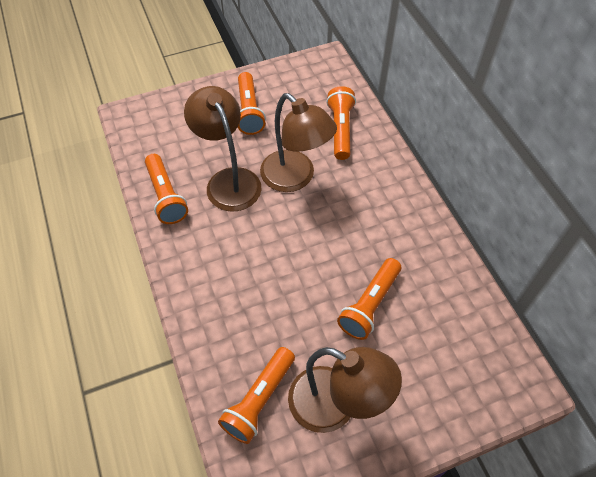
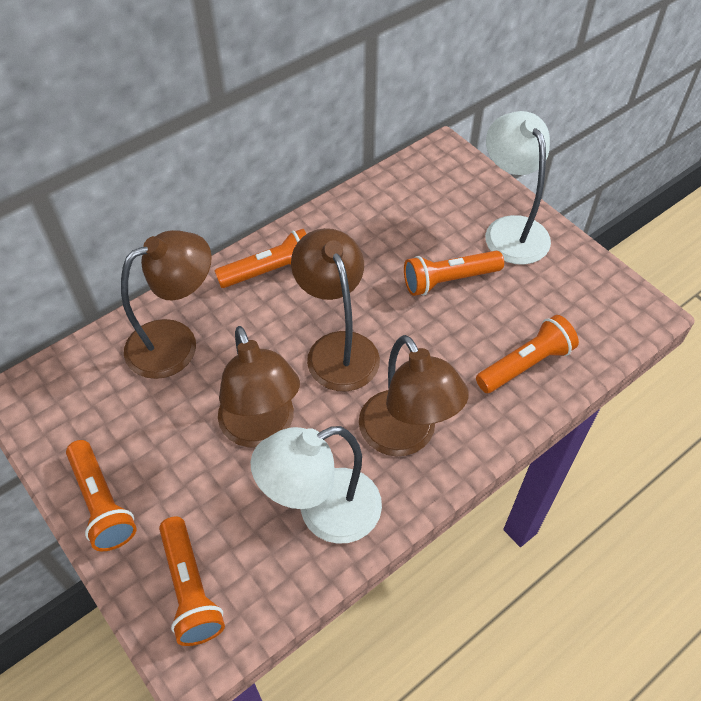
brown lamp: 3 -> 4
white lamp: 0 -> 2

